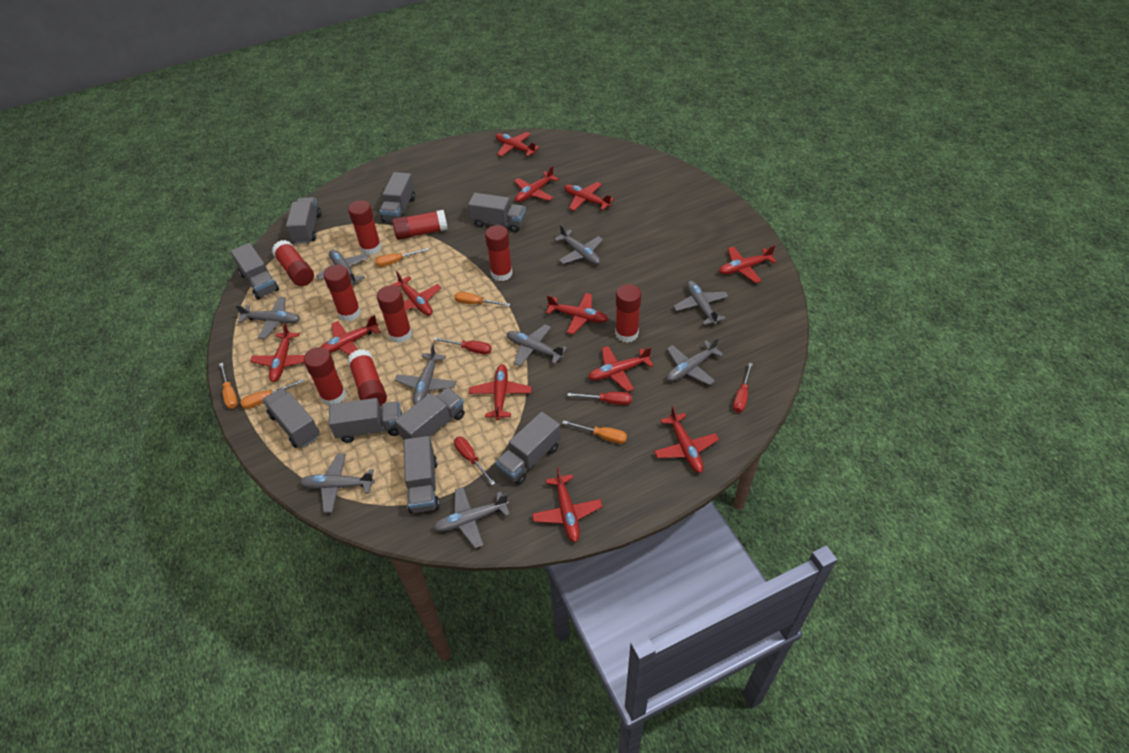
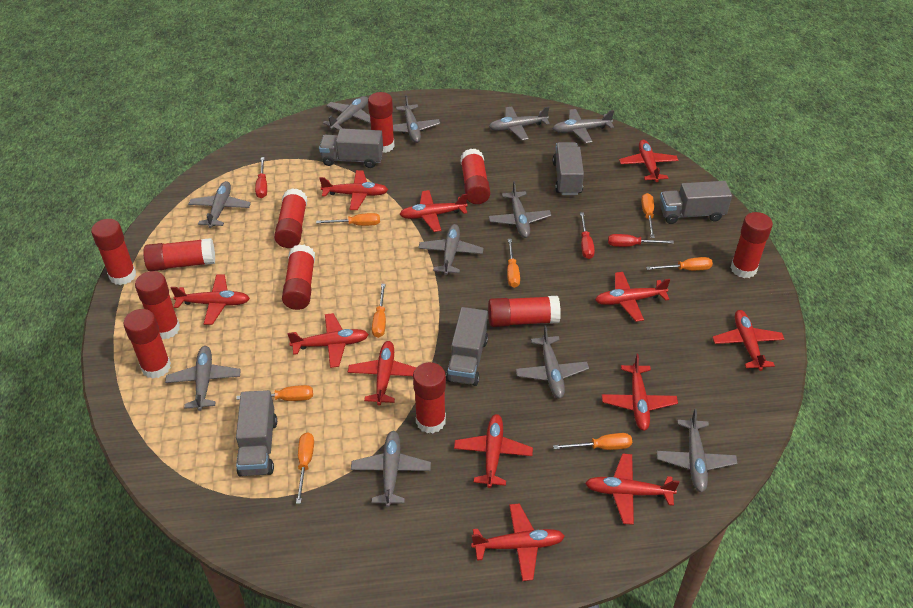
grey plane: 9 -> 11
grey truck: 9 -> 5
orange screwdriver: 5 -> 8
red glue stick: 9 -> 11
red screwdriver: 4 -> 3

